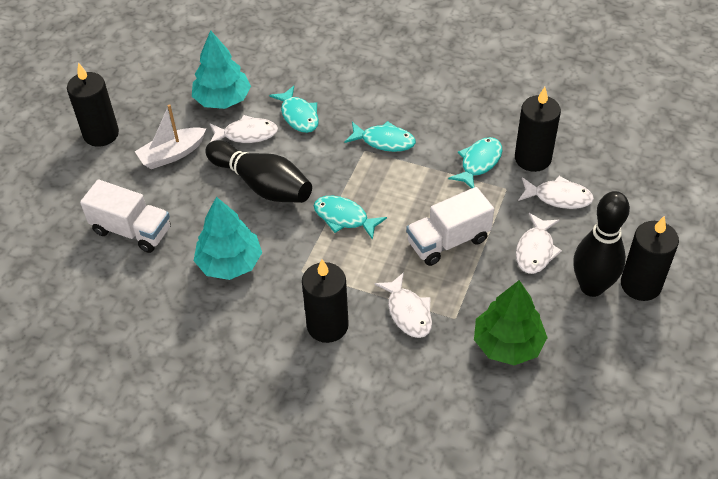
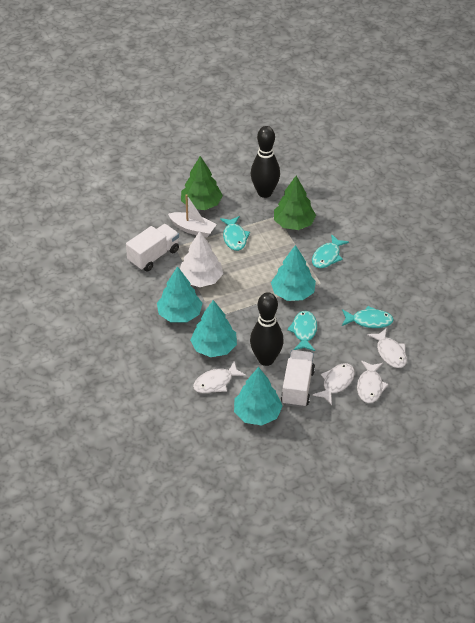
black candle: 4 -> 0
green tree: 1 -> 2
turquoise tree: 2 -> 4
white tree: 0 -> 1

